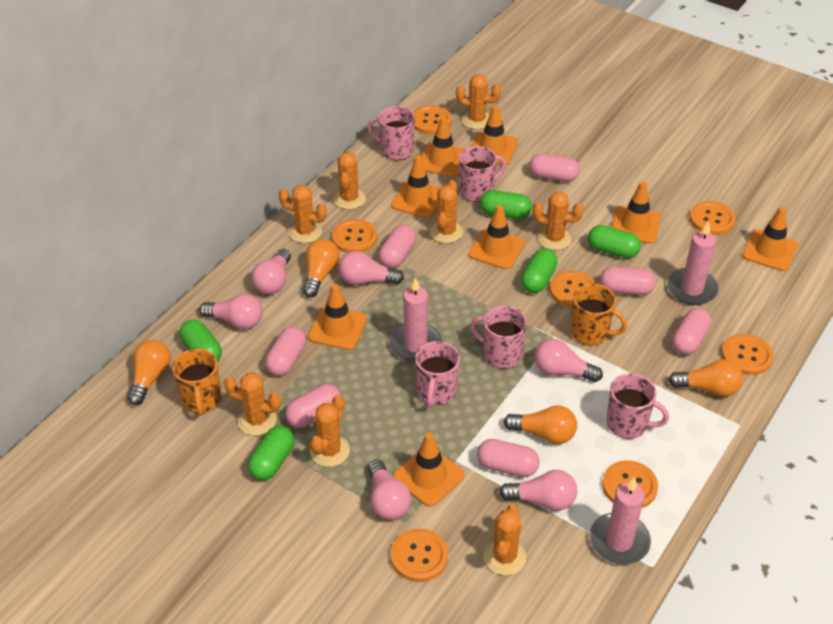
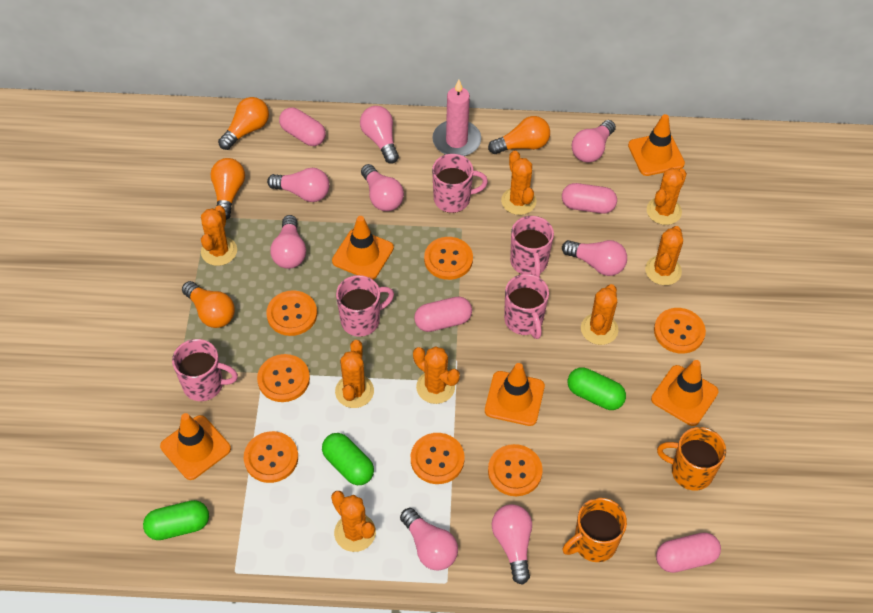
green capsule: 5 -> 3
orange traffic cone: 8 -> 5
pink candle: 3 -> 1
pink capsule: 7 -> 4
pink light bulb: 6 -> 8

